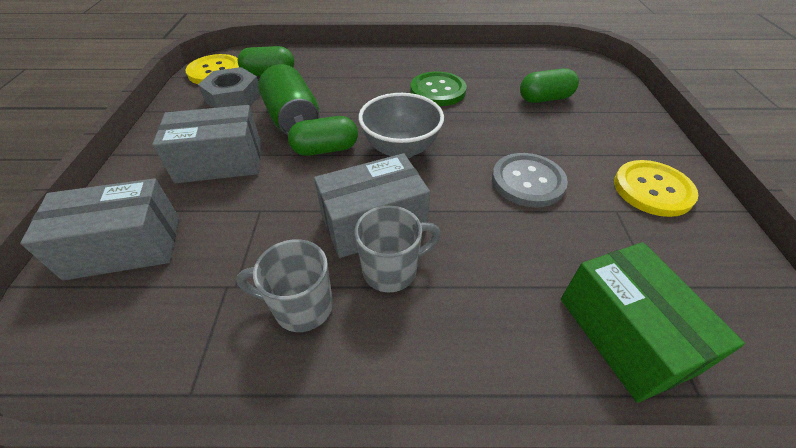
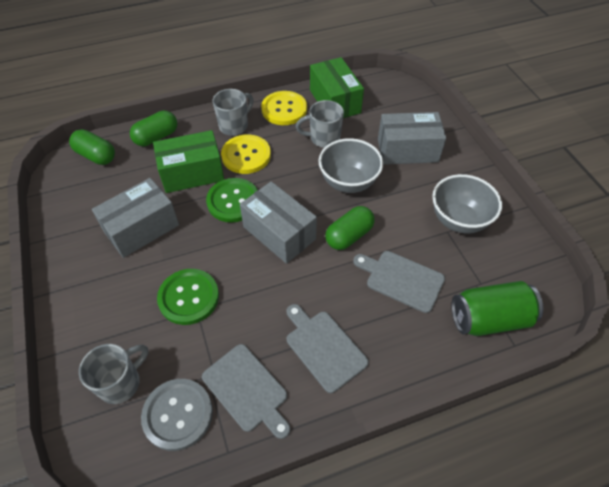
green box: 1 -> 2
green button: 1 -> 2
grey bowl: 1 -> 2
grey cutting board: 0 -> 3
grey mug: 2 -> 3
grey nut: 1 -> 0

